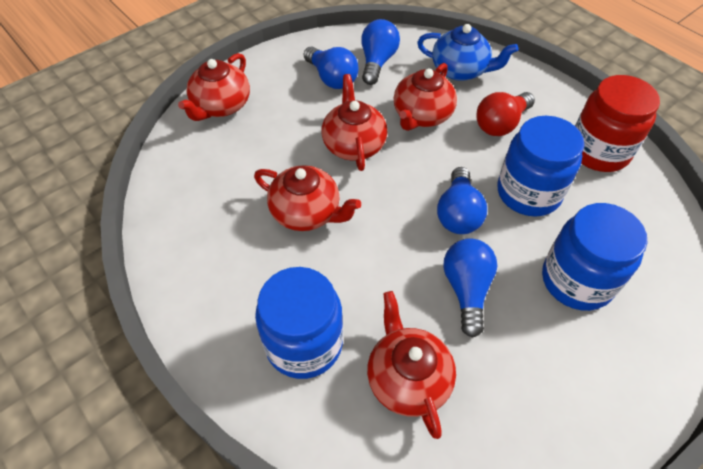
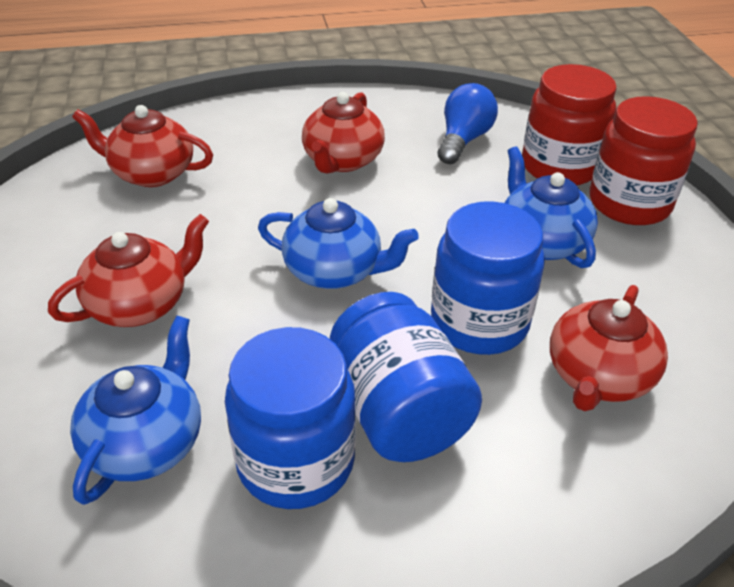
blue light bulb: 4 -> 1
blue teapot: 1 -> 3
red jar: 1 -> 2
red light bulb: 1 -> 0
red teapot: 5 -> 4

